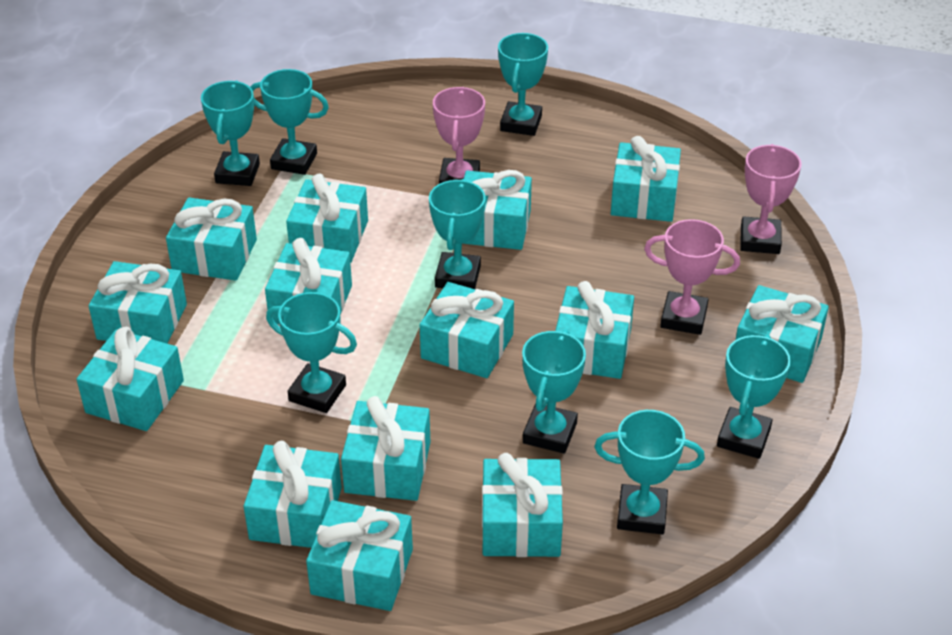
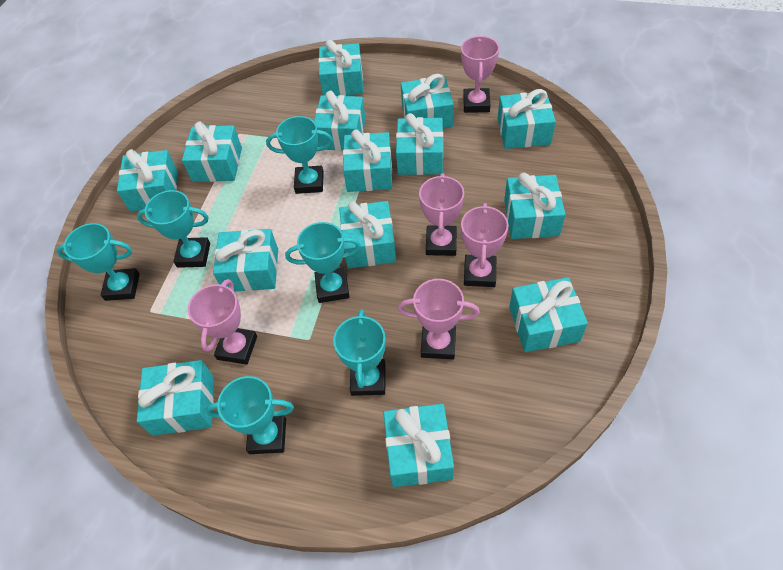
pink trophy: 3 -> 5
turquoise trophy: 8 -> 6

